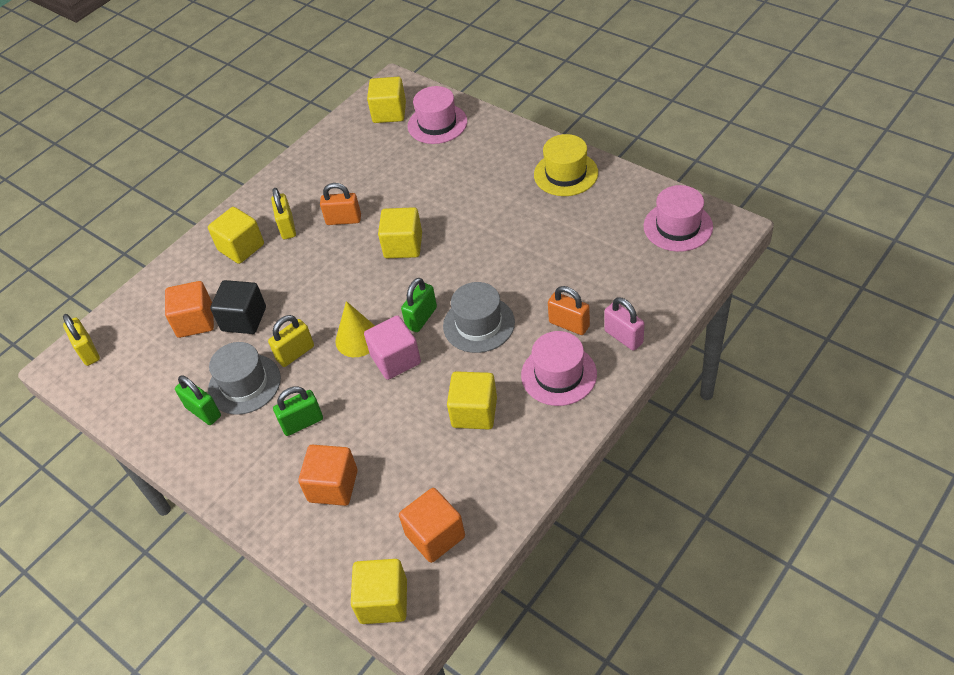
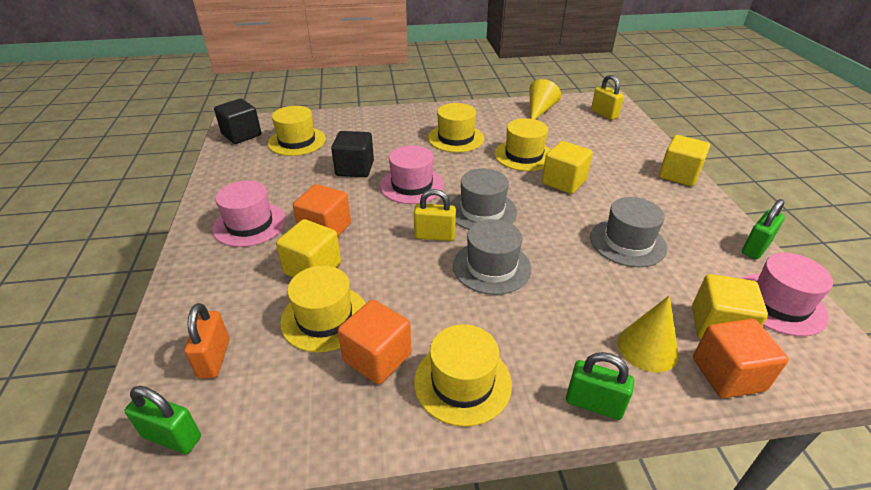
black cube: 1 -> 2
grey hat: 2 -> 3
orange padlock: 2 -> 1
pink cube: 1 -> 0
pink padlock: 1 -> 0
yellow cone: 1 -> 2
yellow cube: 5 -> 4
yellow hat: 1 -> 5
yellow padlock: 3 -> 2

